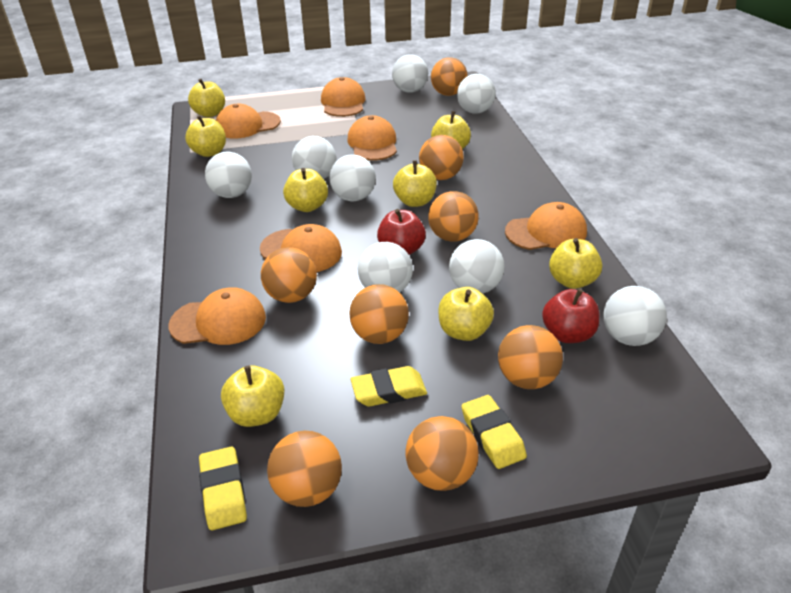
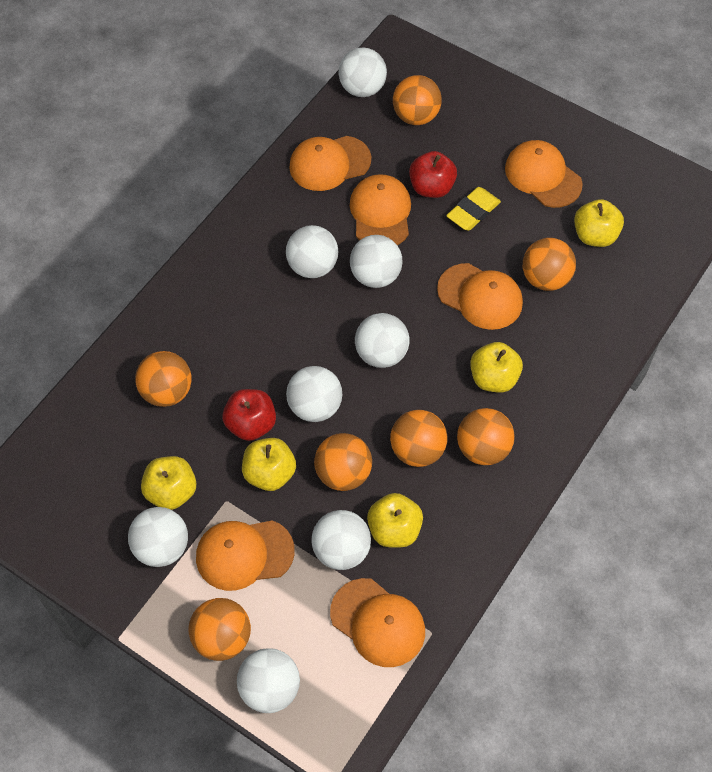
orange ball: 8 -> 7
yellow apple: 8 -> 5
yellow eraser: 3 -> 1

